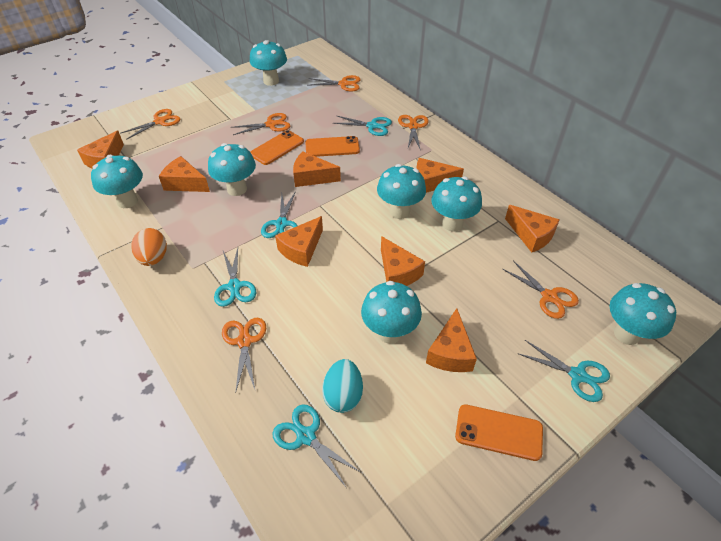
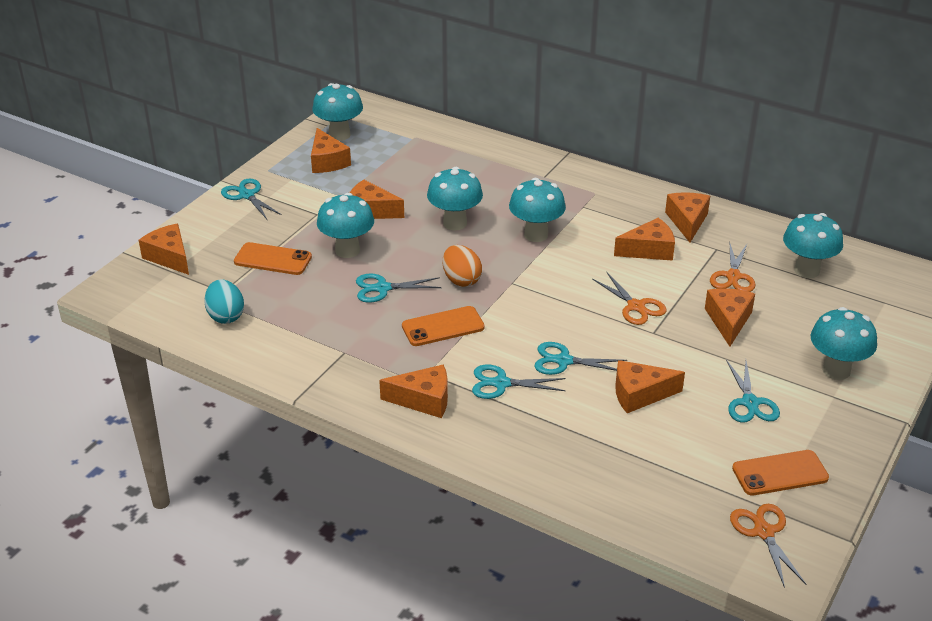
orange scissors: 6 -> 3
turquoise mushroom: 7 -> 6

